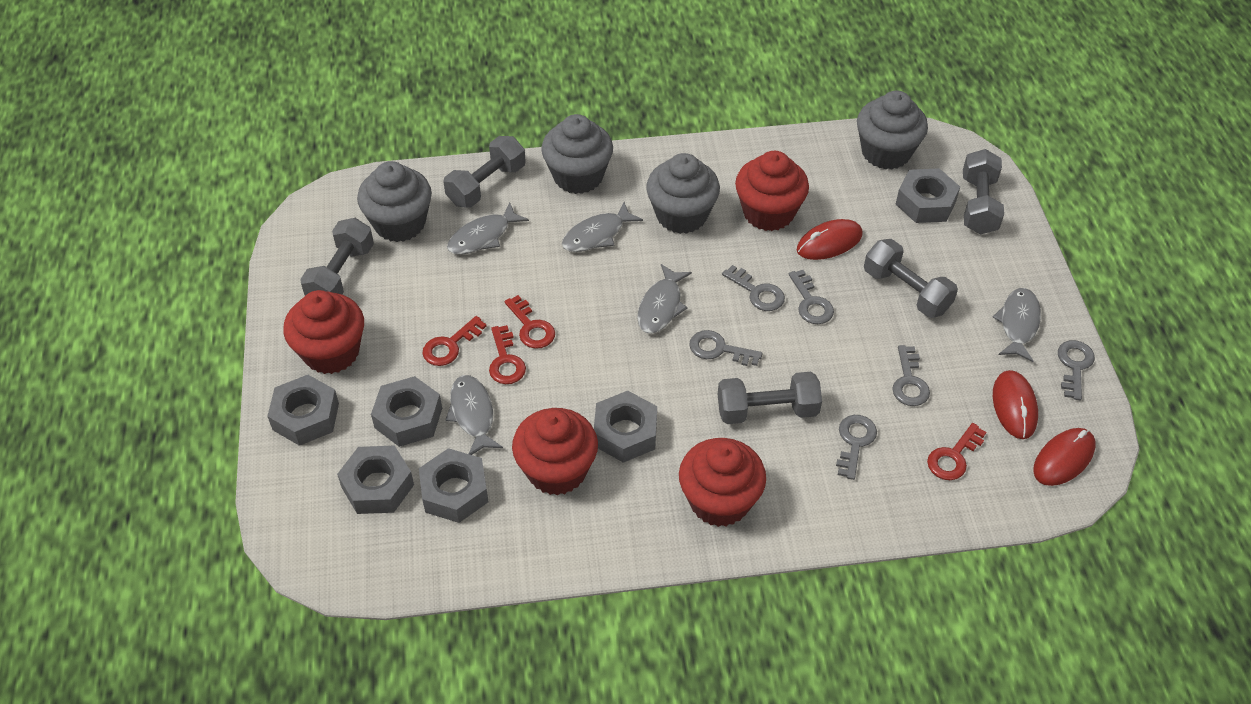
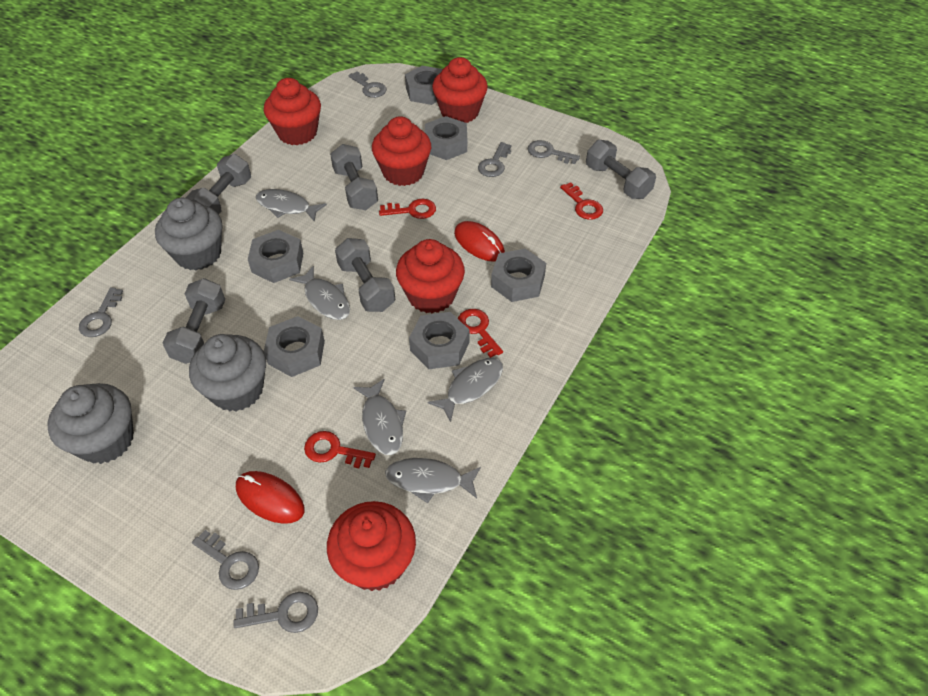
grey cupcake: 4 -> 3
red cupcake: 4 -> 5
red mouse: 3 -> 2

